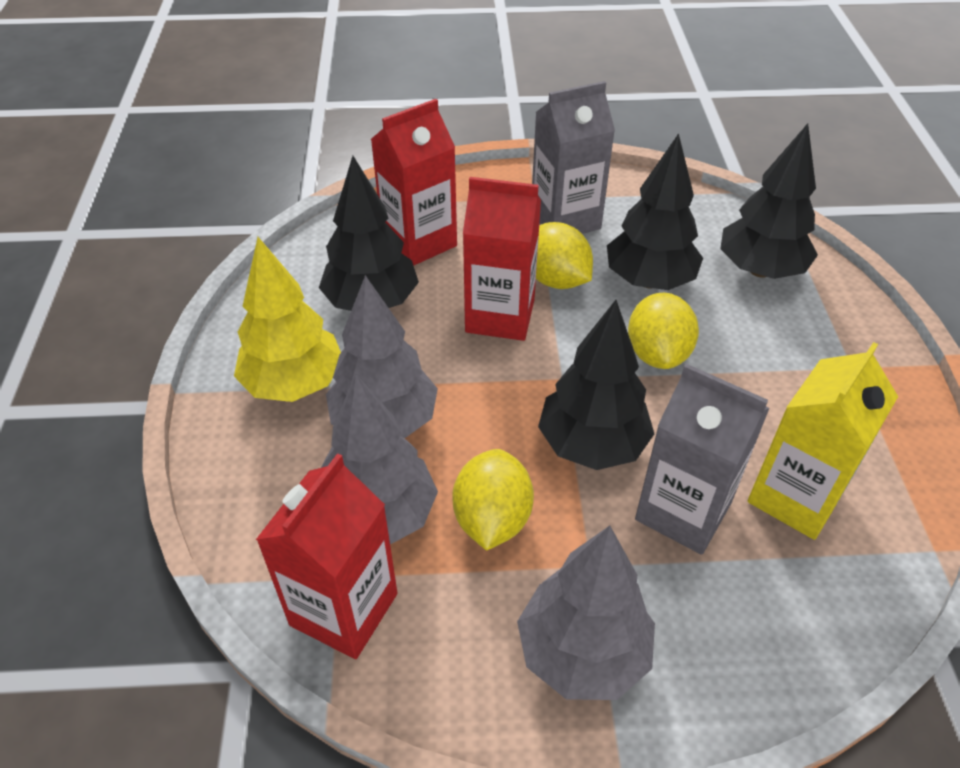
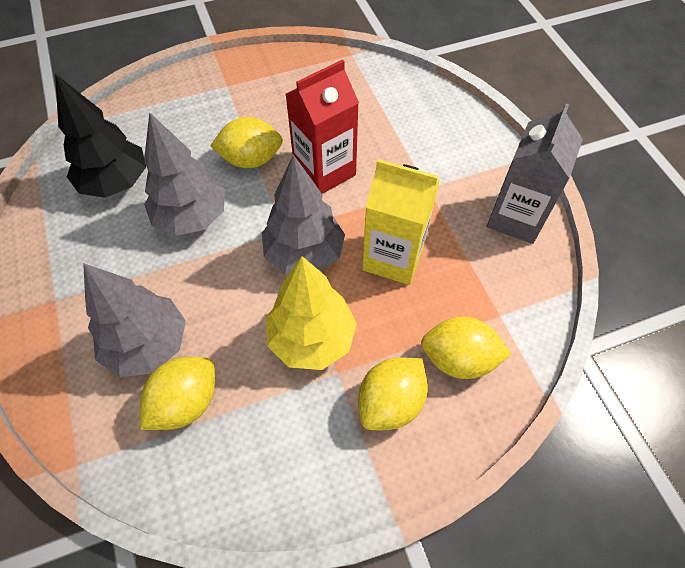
black tree: 4 -> 1
grey carton: 2 -> 1
red carton: 3 -> 1
yellow lemon: 3 -> 4

